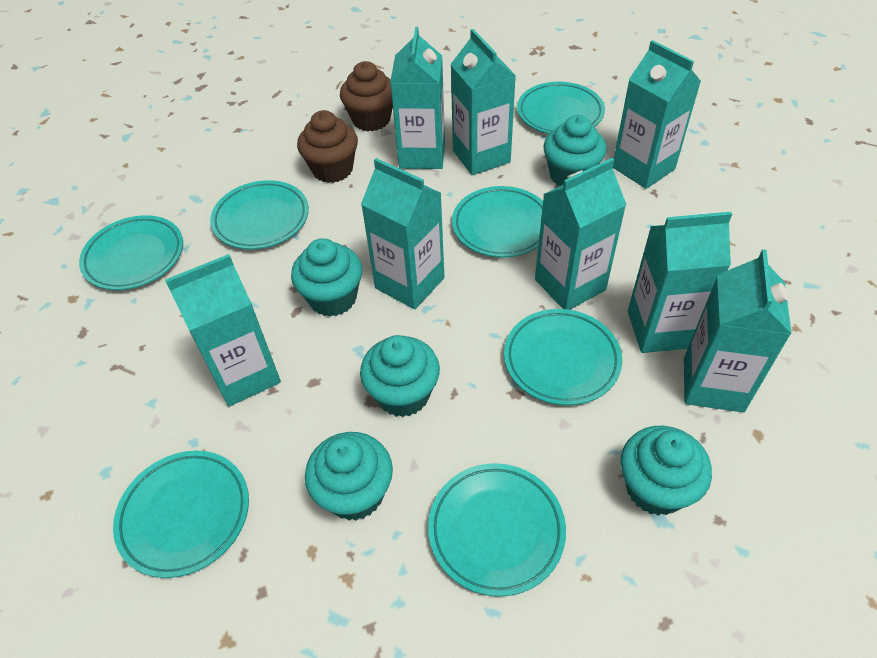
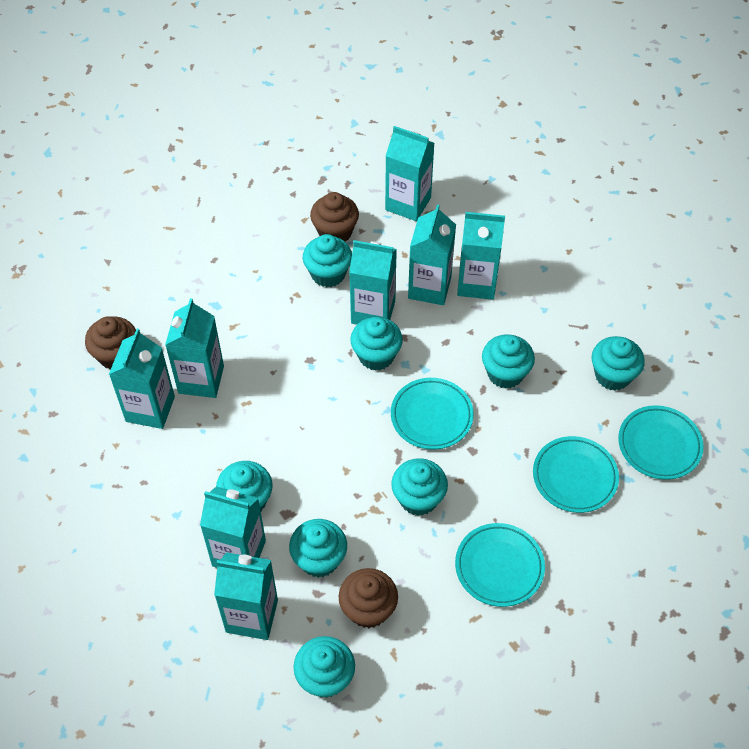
brown cupcake: 2 -> 3
turquoise cupcake: 5 -> 8
turquoise plate: 7 -> 4

